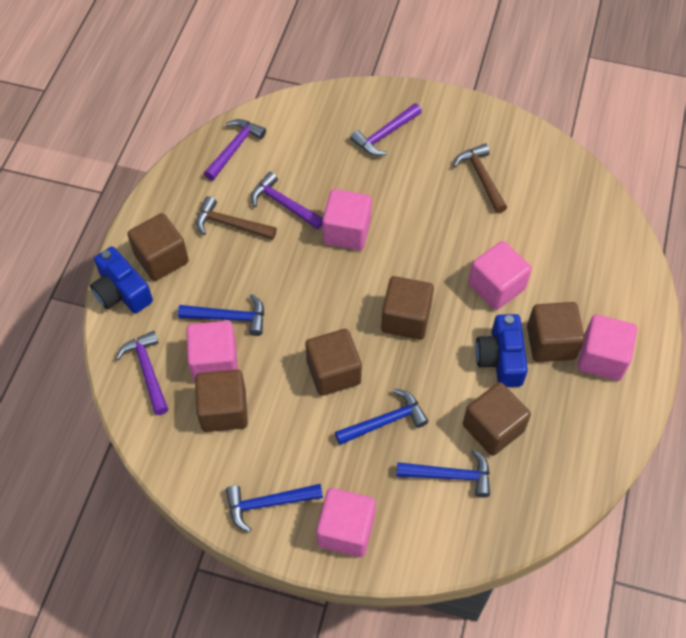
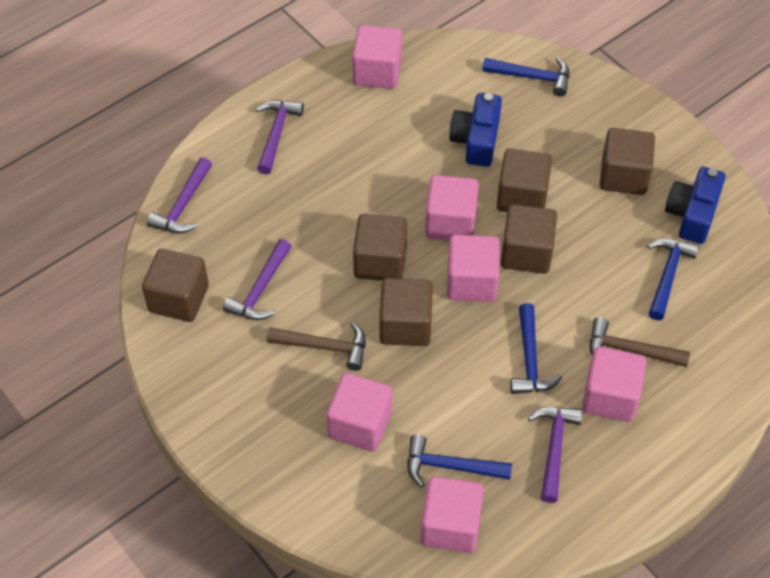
pink cube: 5 -> 6

